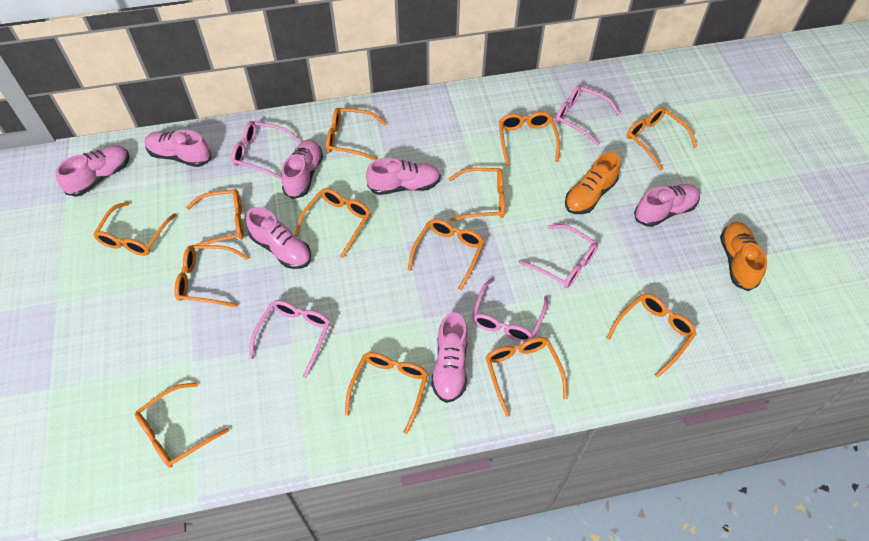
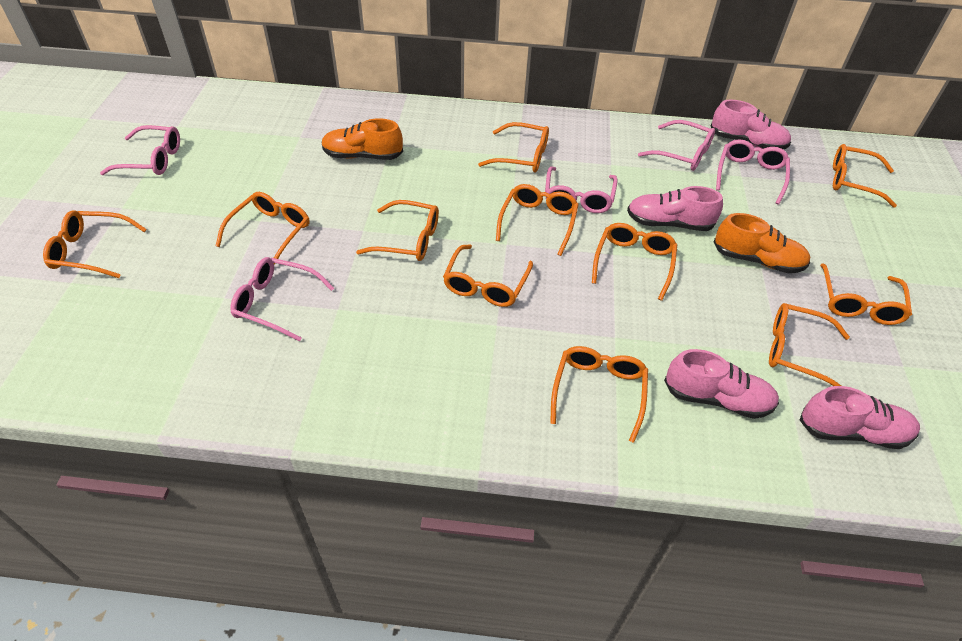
orange glasses: 13 -> 11
pink shoe: 7 -> 4

